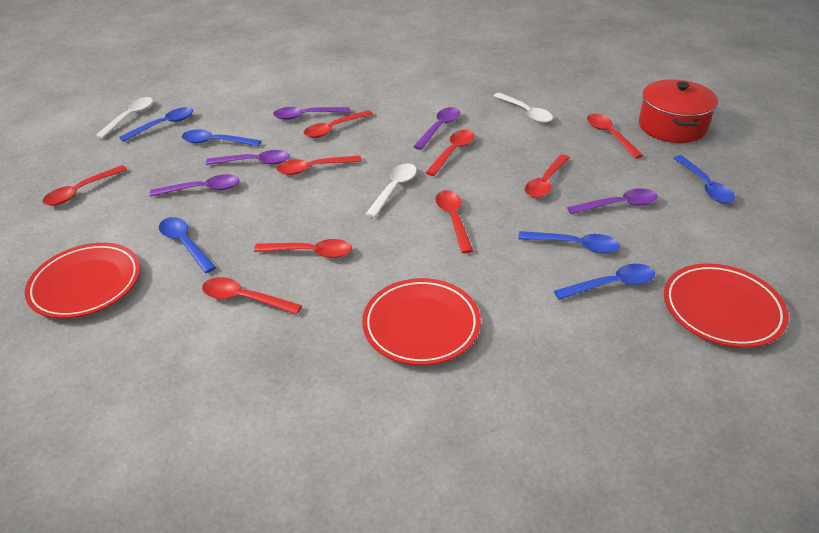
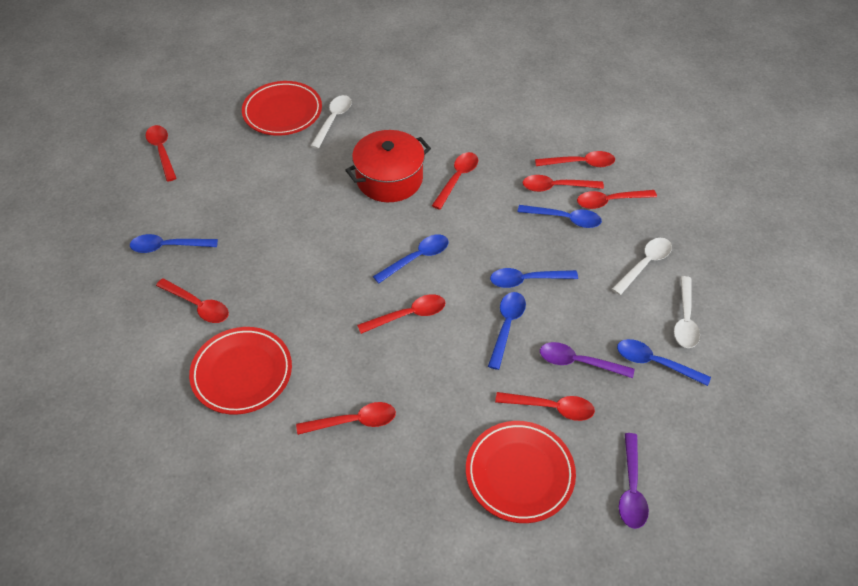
purple spoon: 5 -> 2

